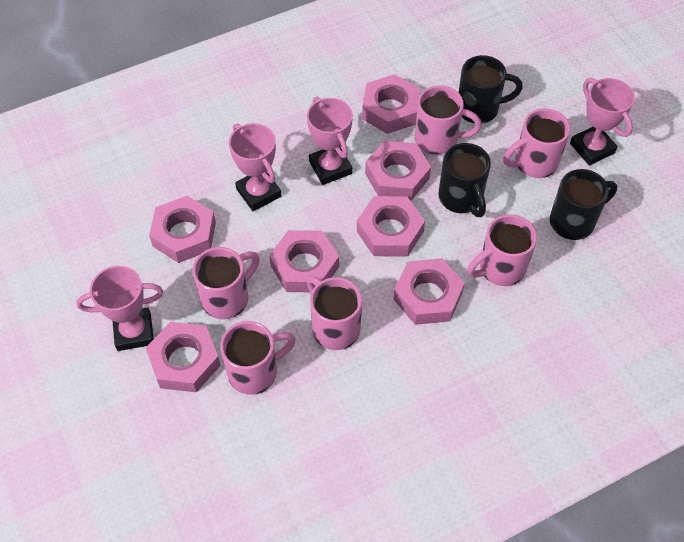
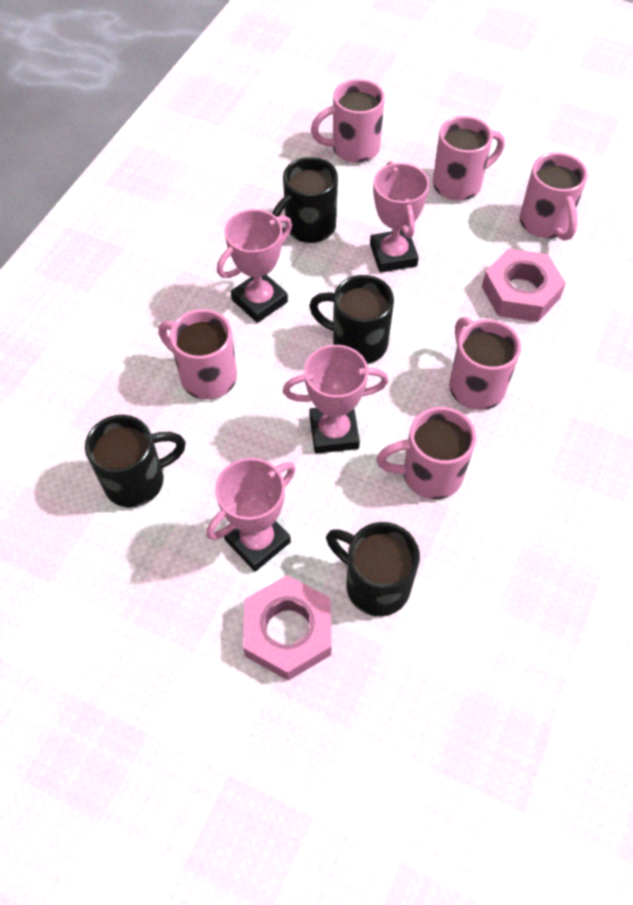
black mug: 3 -> 4
pink nut: 7 -> 2

